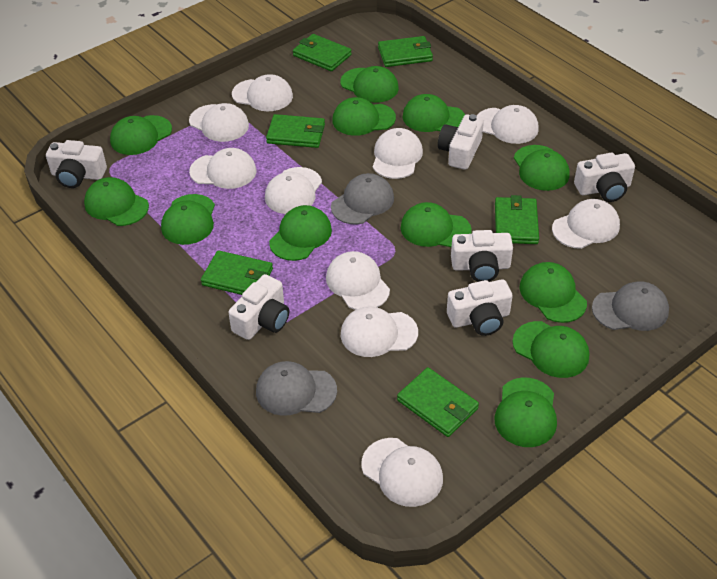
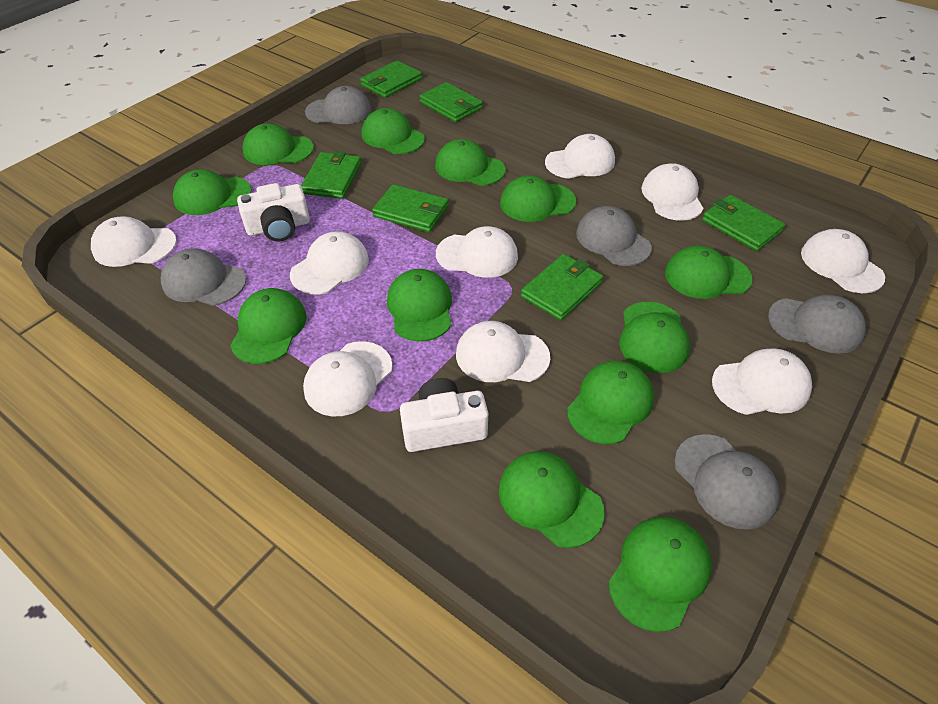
grey cap: 3 -> 5
white camera: 6 -> 2
white cap: 10 -> 9

